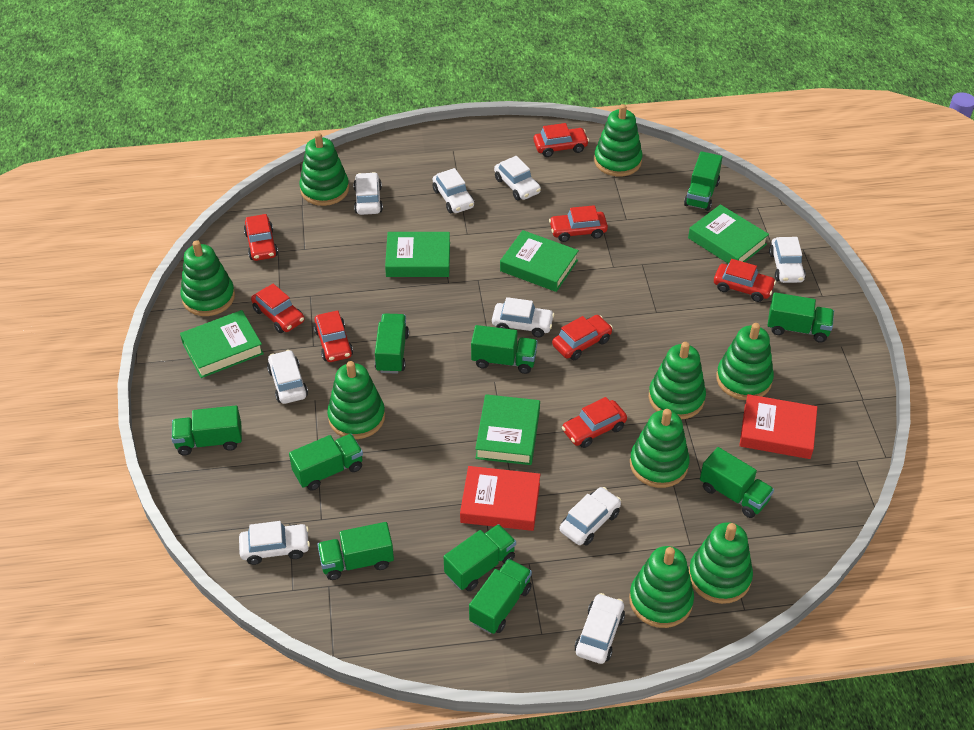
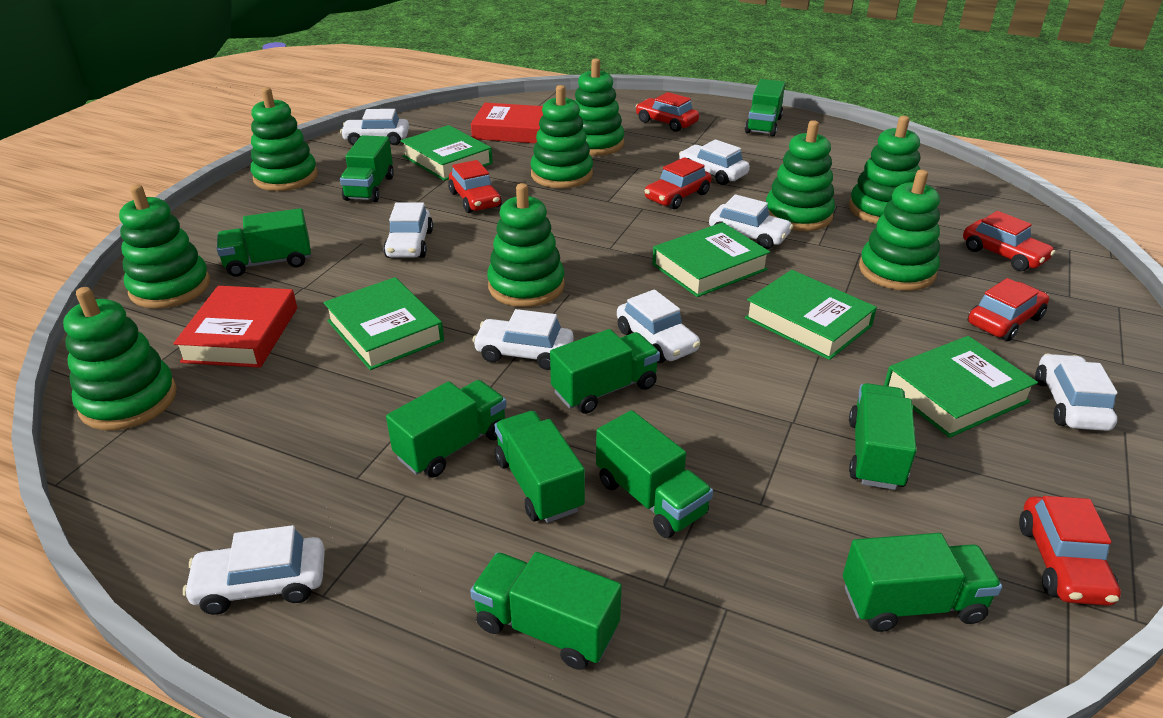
red car: 8 -> 6
white car: 9 -> 8

